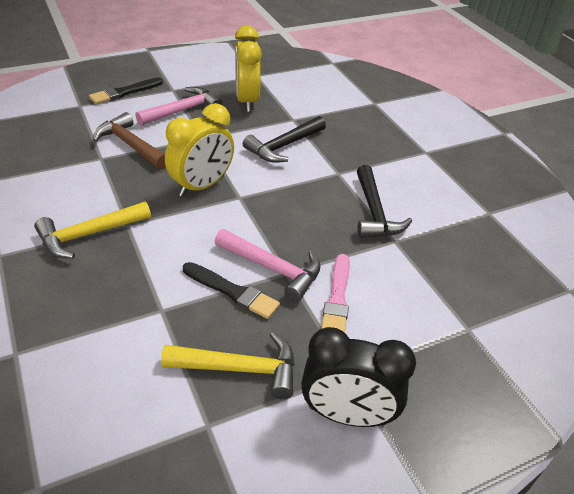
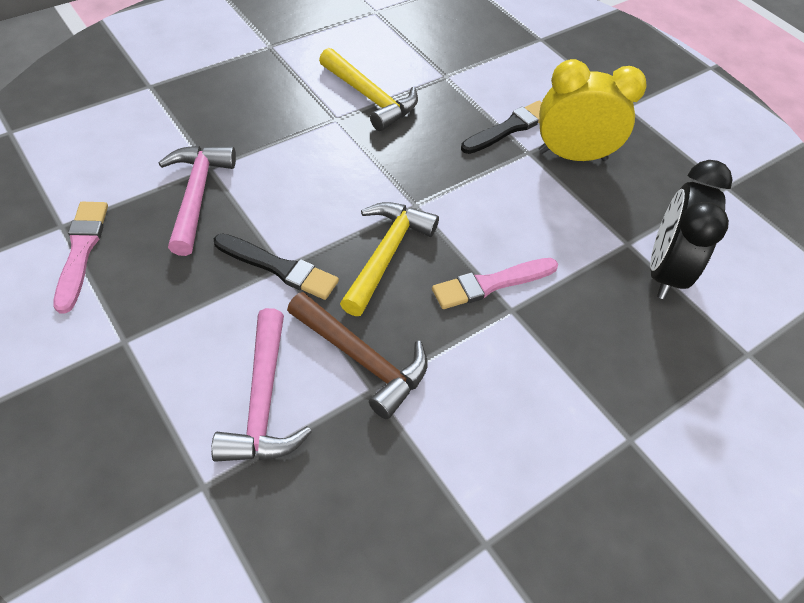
black hammer: 2 -> 0
pink brush: 1 -> 2
yellow clock: 2 -> 1

